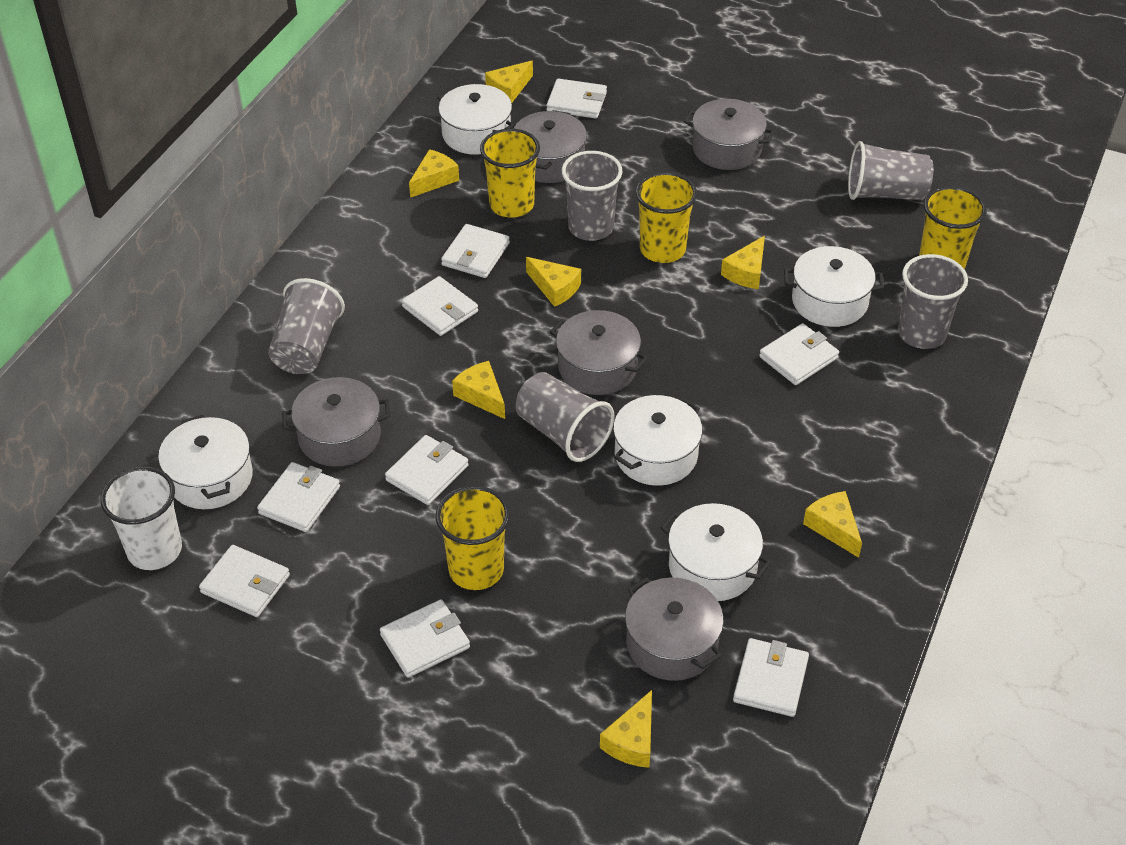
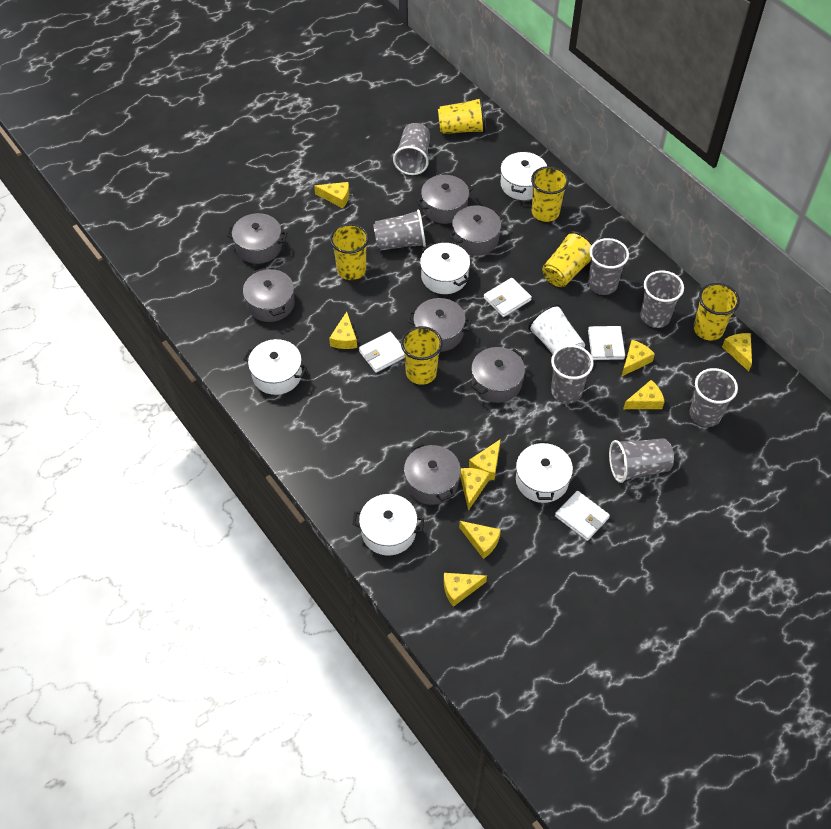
grey cup: 5 -> 7
grey pot: 5 -> 7
white wallet: 9 -> 4
yellow cheese: 7 -> 9
yellow cup: 4 -> 6

